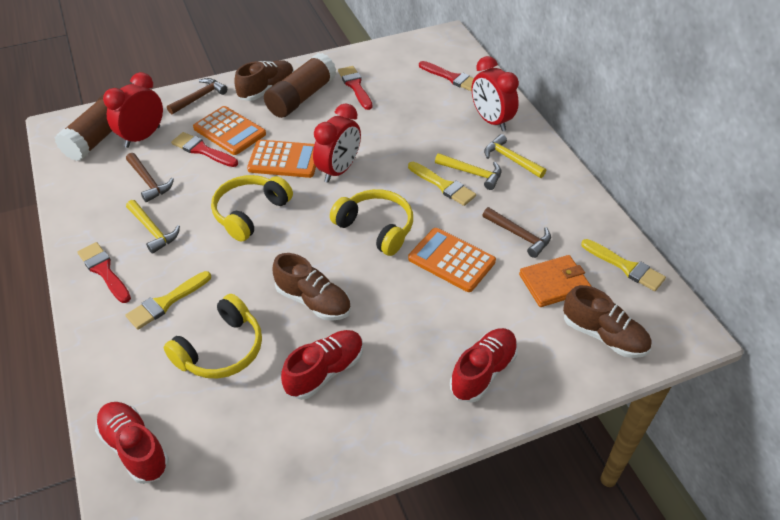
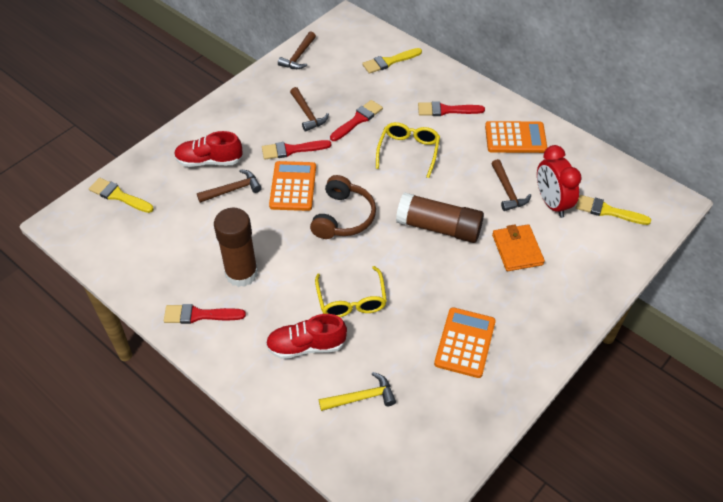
brown hammer: 3 -> 4
brown headphones: 0 -> 1
brown shoe: 3 -> 0
red clock: 3 -> 1
red shoe: 3 -> 2
yellow glasses: 0 -> 2
yellow hammer: 3 -> 1
yellow headphones: 3 -> 0

